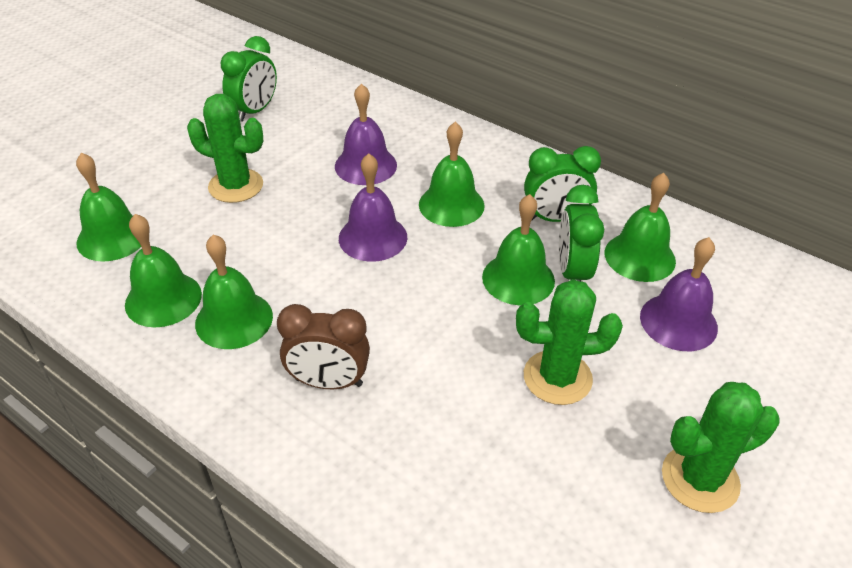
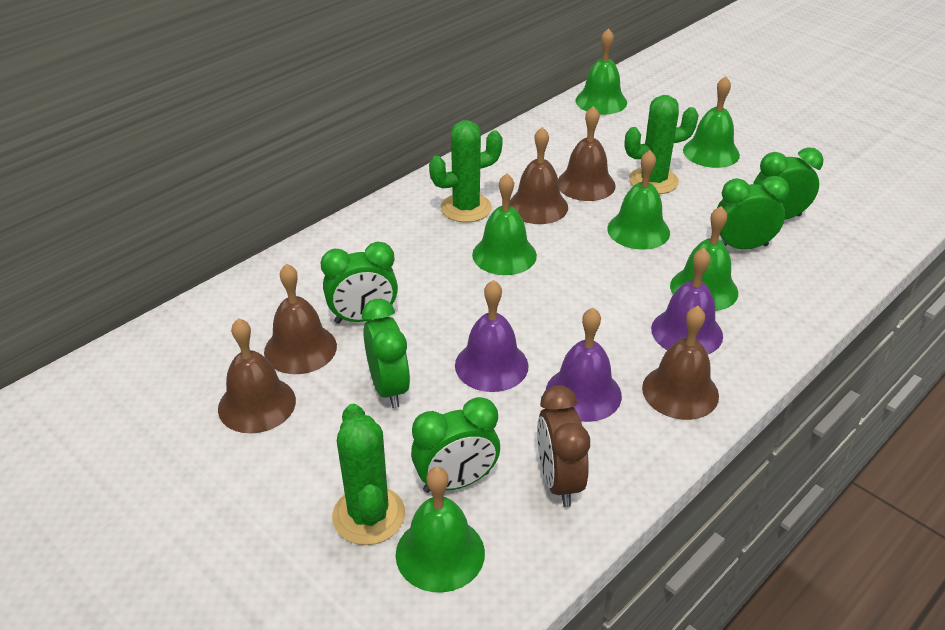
brown bell: 0 -> 5
green clock: 3 -> 5

